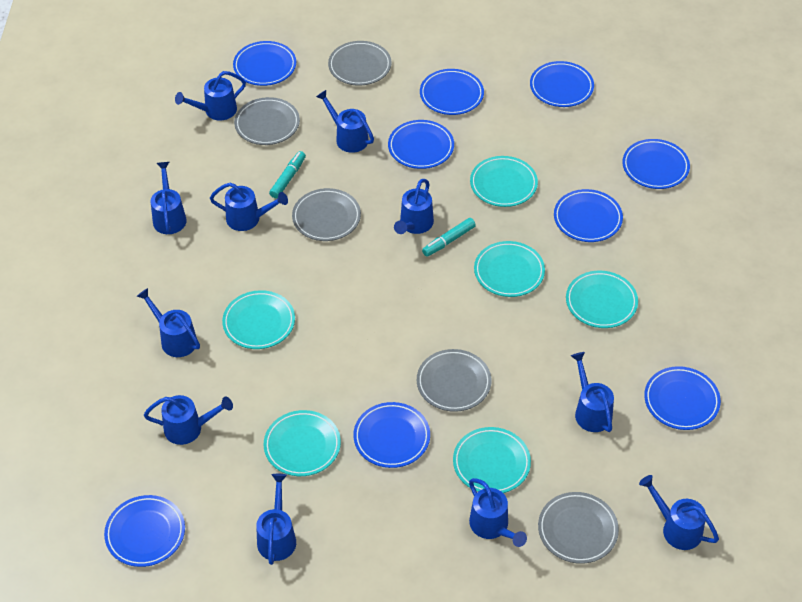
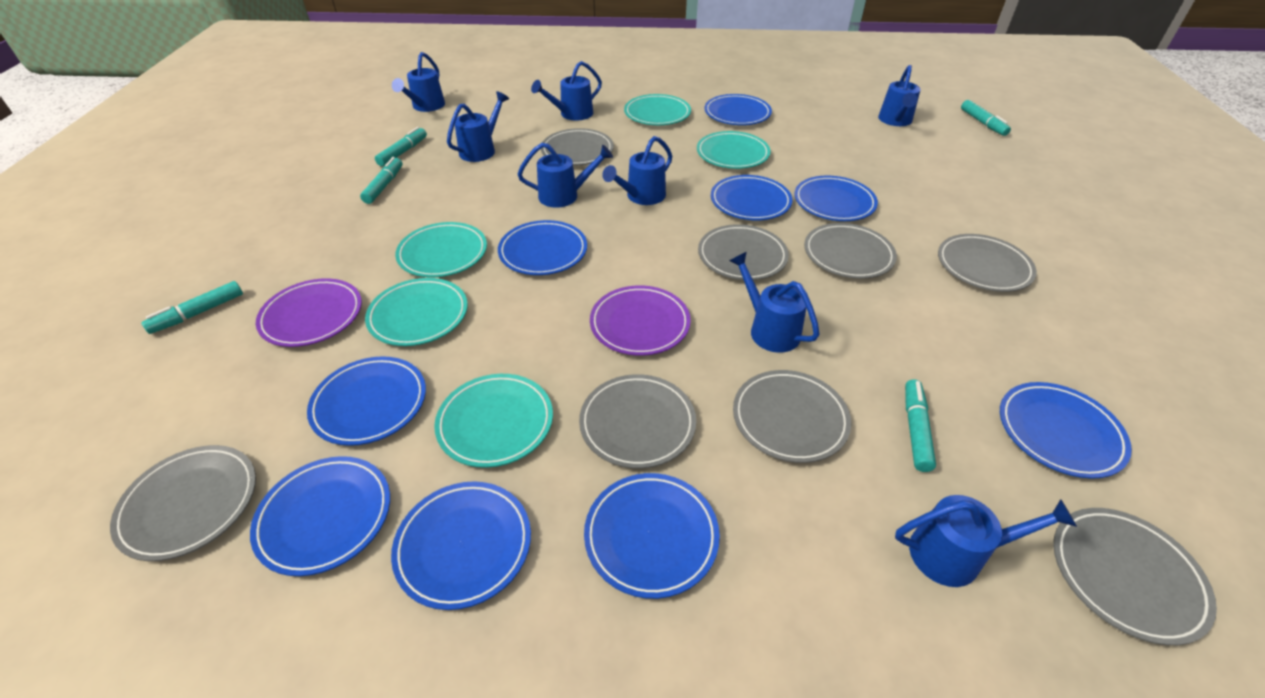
blue watering can: 11 -> 8
grey plate: 5 -> 8
purple plate: 0 -> 2
turquoise marker: 2 -> 5
turquoise plate: 6 -> 5

